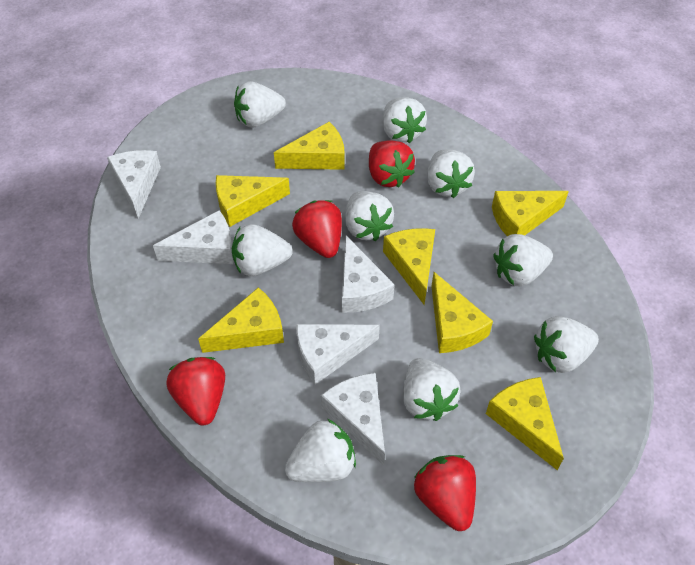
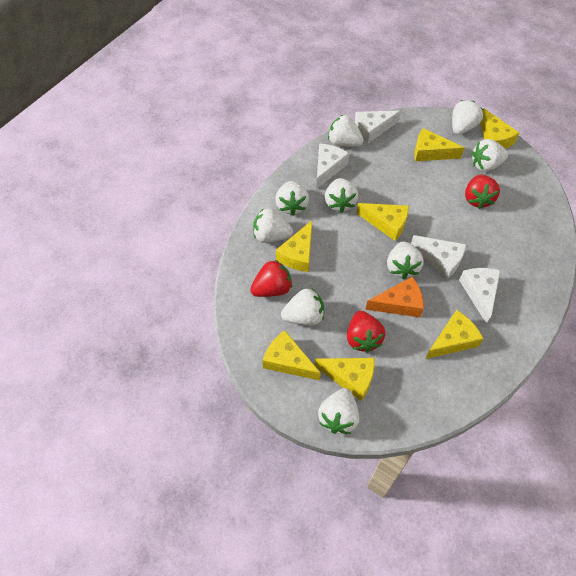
orange cheese: 0 -> 1
red strawberry: 4 -> 3
white cheese: 5 -> 4

